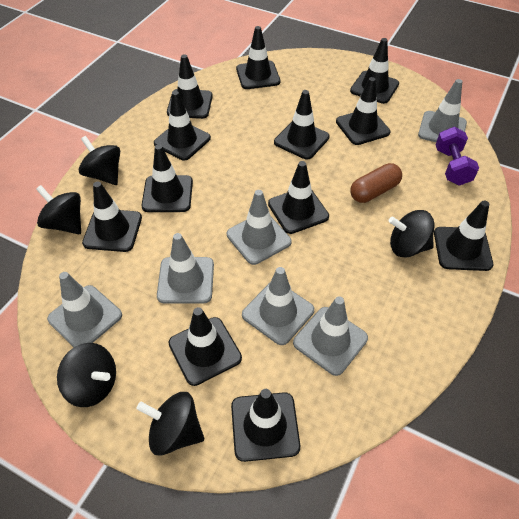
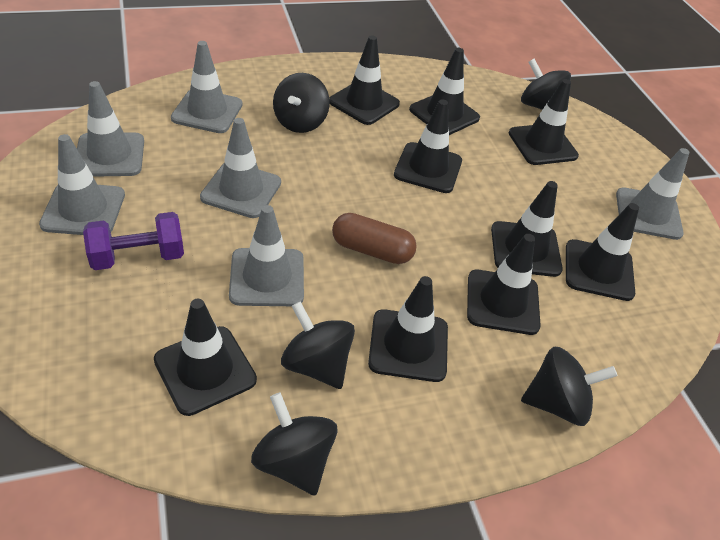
black traffic cone: 12 -> 9

